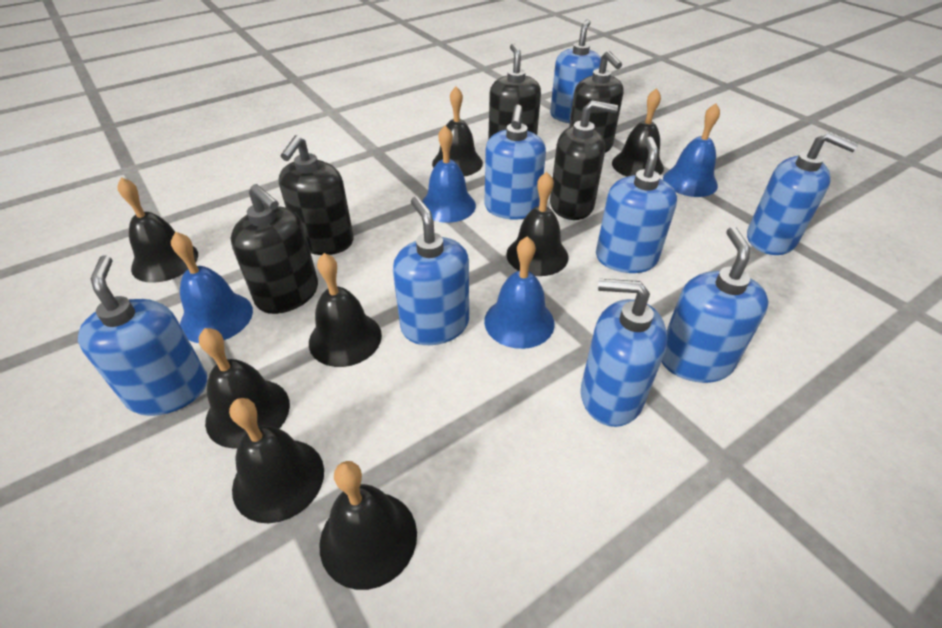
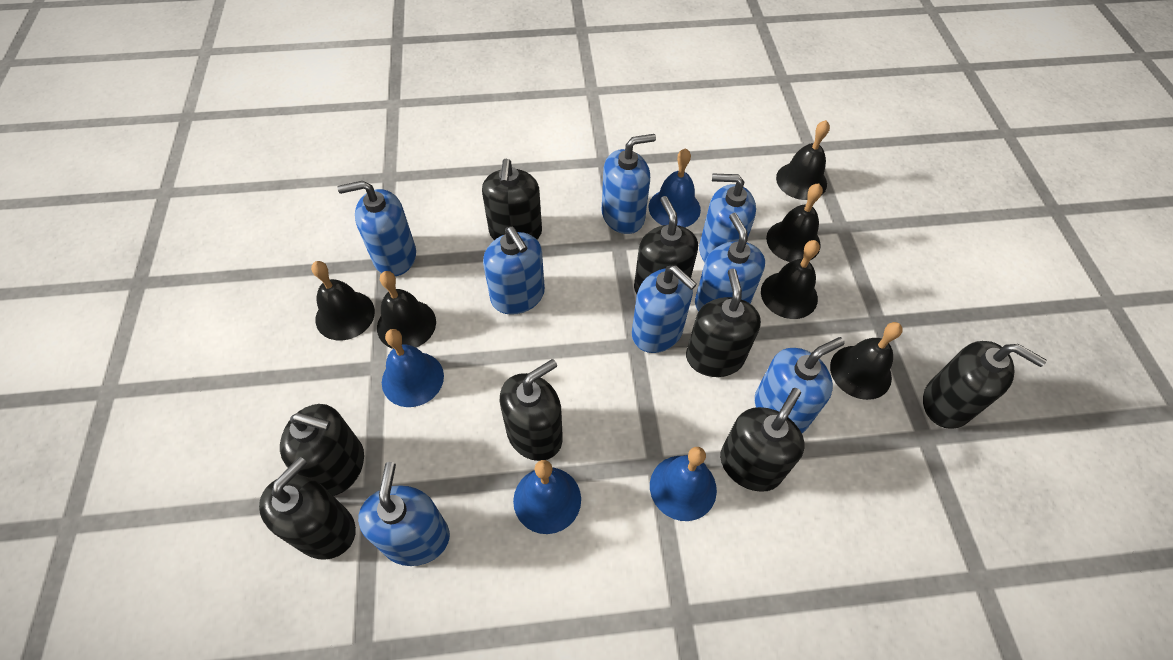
black bell: 8 -> 6
black soap dispenser: 5 -> 8

